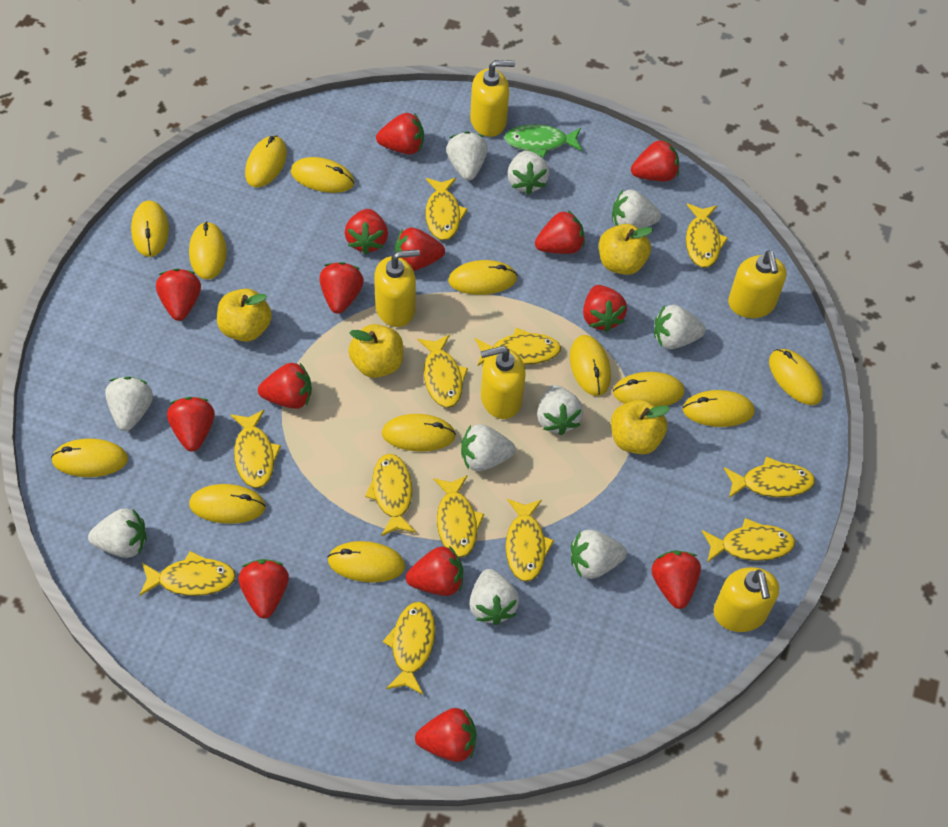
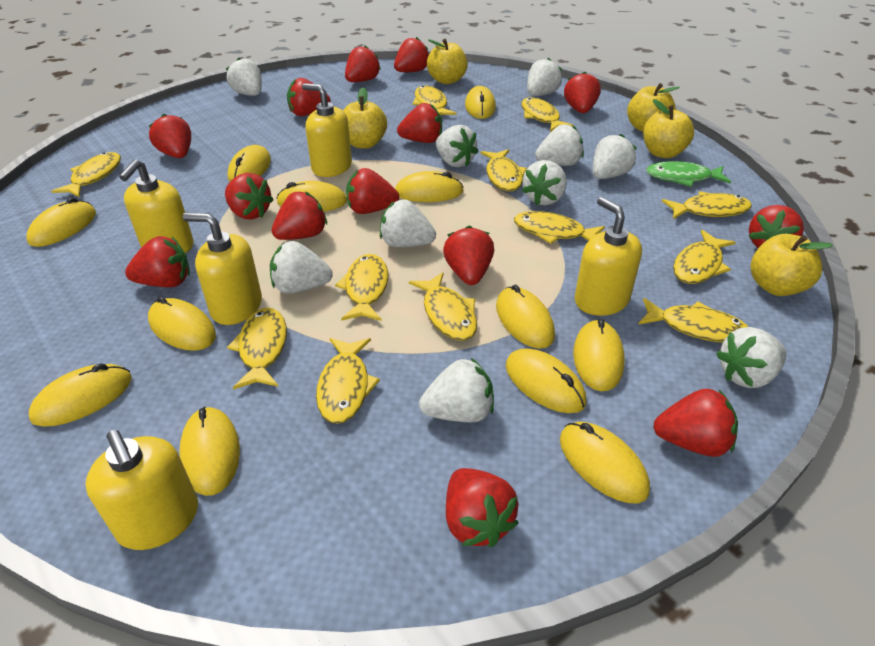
yellow apple: 4 -> 5
yellow mouse: 13 -> 12

